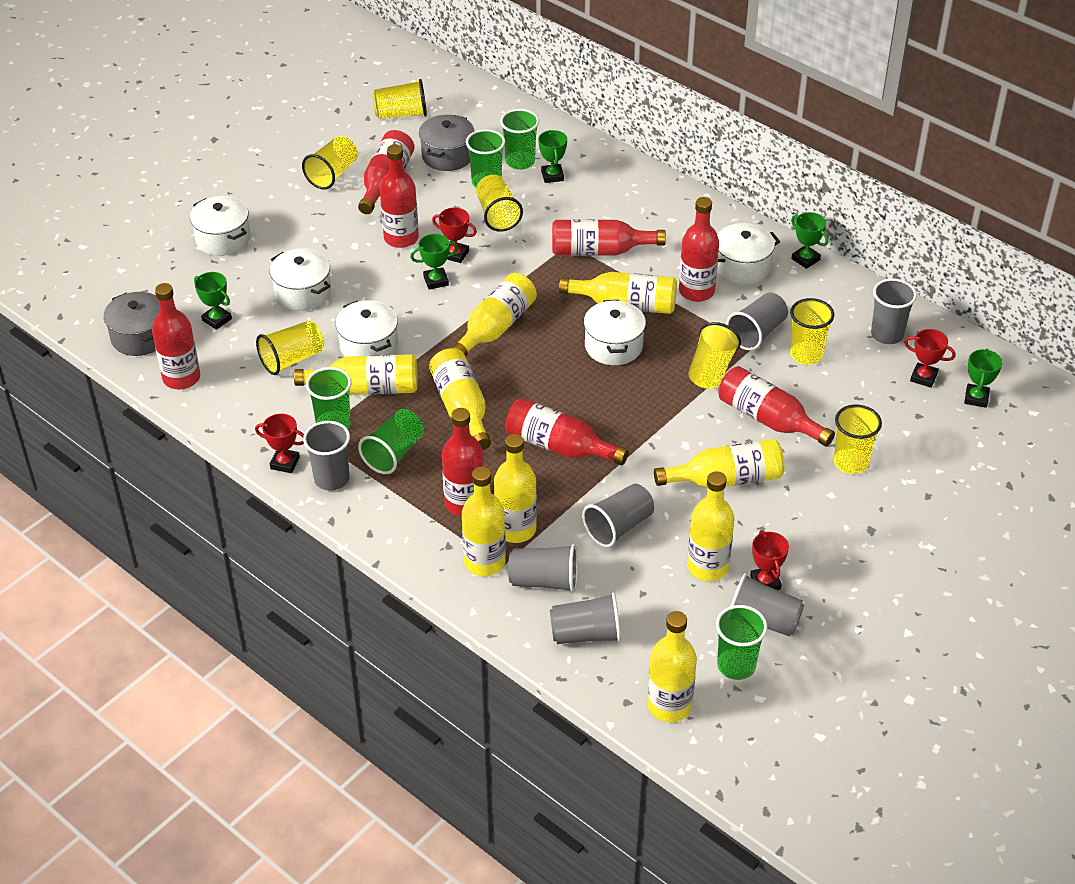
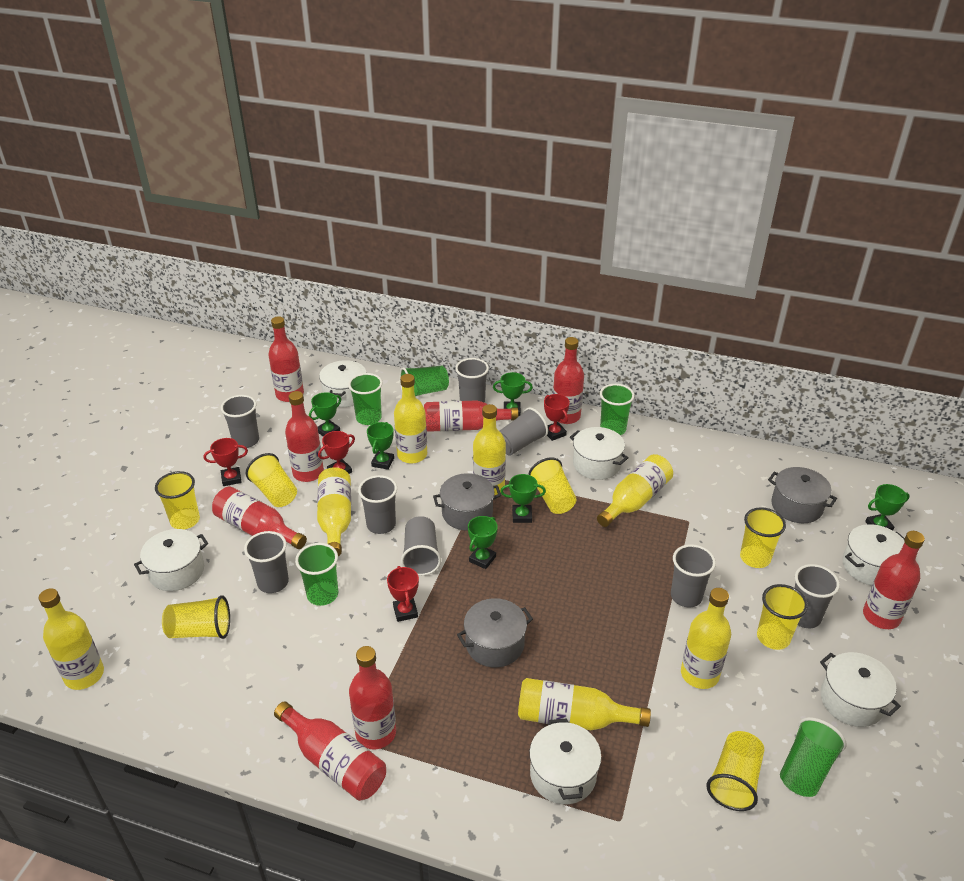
green trophy: 5 -> 6
grey cup: 7 -> 8
grey pot: 2 -> 3
white pot: 5 -> 6
yellow bottle: 9 -> 7

